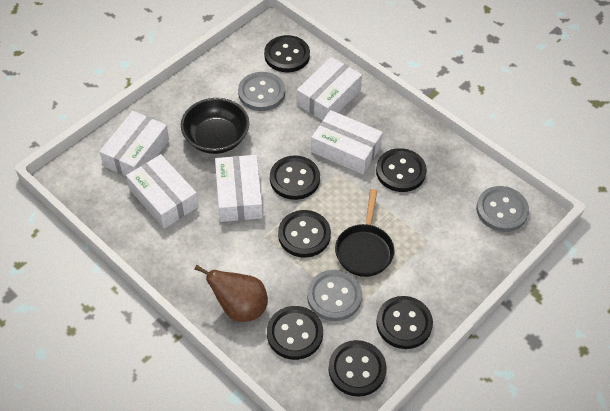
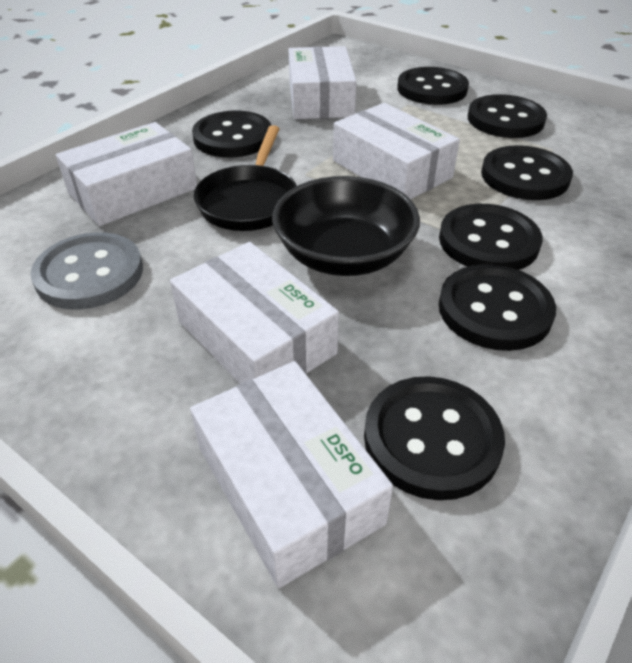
brown pear: 1 -> 0
grey button: 3 -> 1

